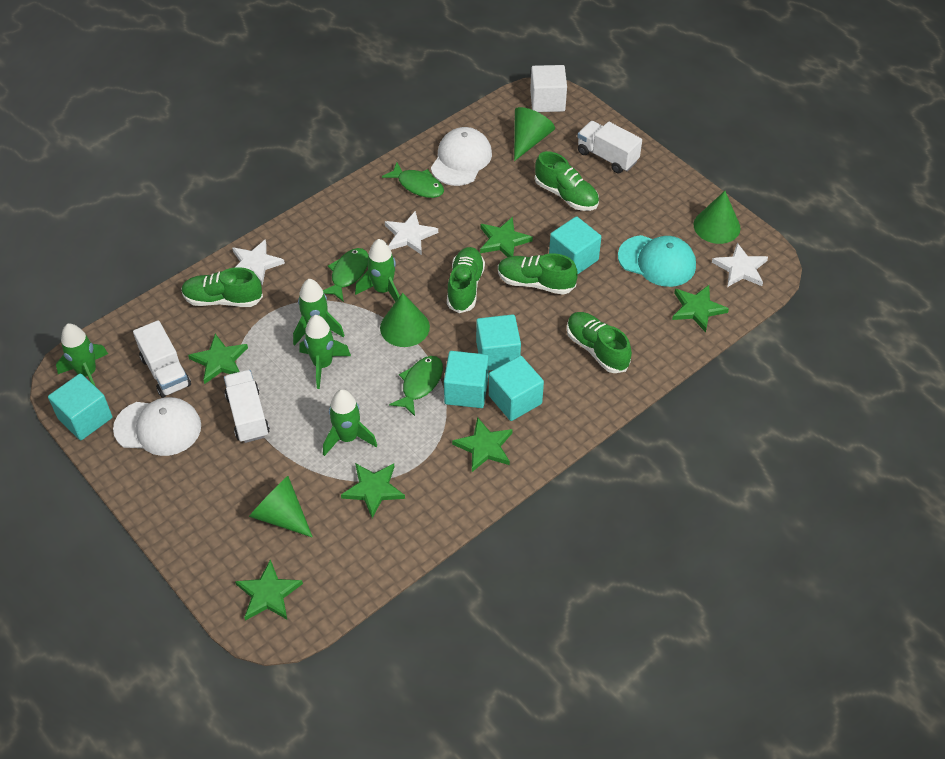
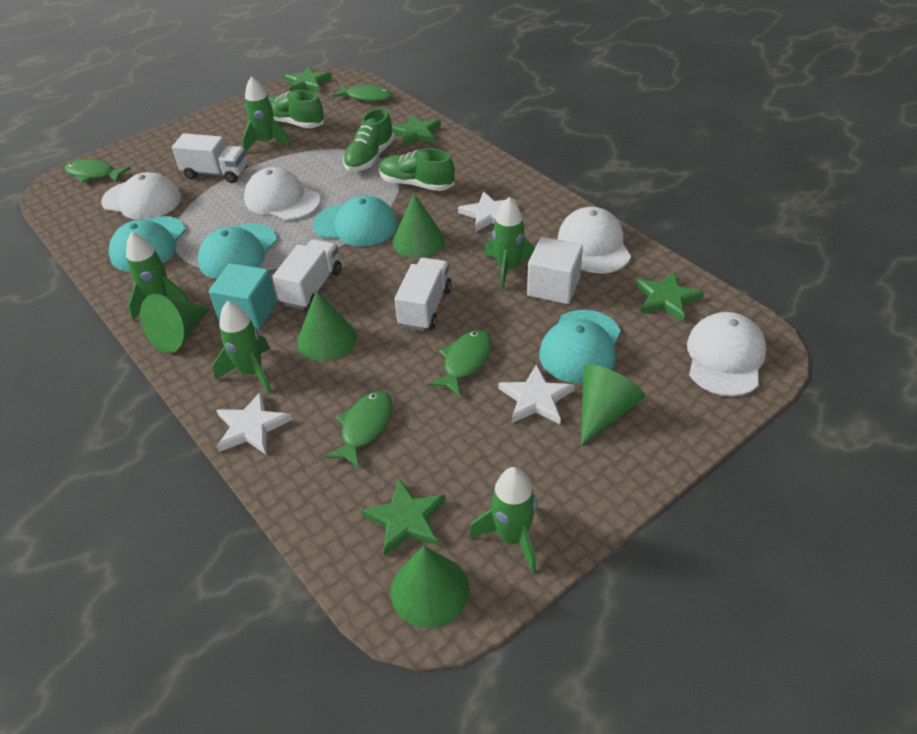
green cone: 4 -> 5
green fish: 3 -> 4
green shoe: 5 -> 3
green star: 6 -> 4
turquoise cap: 1 -> 4
turquoise cube: 5 -> 1
white cap: 2 -> 4

